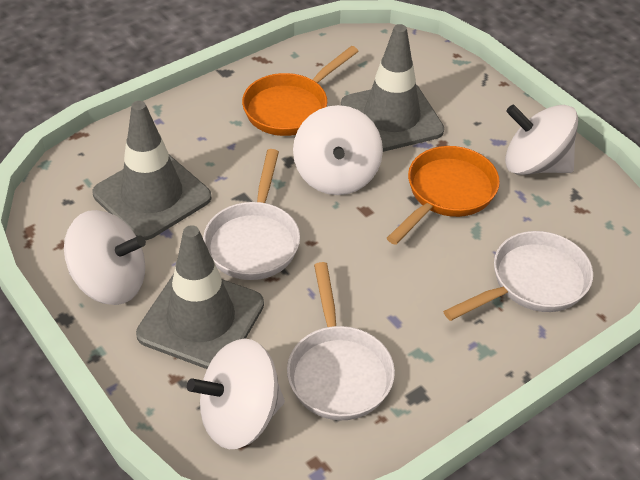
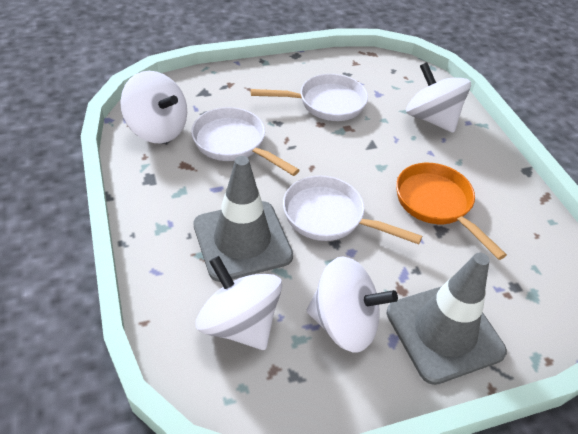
grey traffic cone: 3 -> 2
orange pan: 2 -> 1

